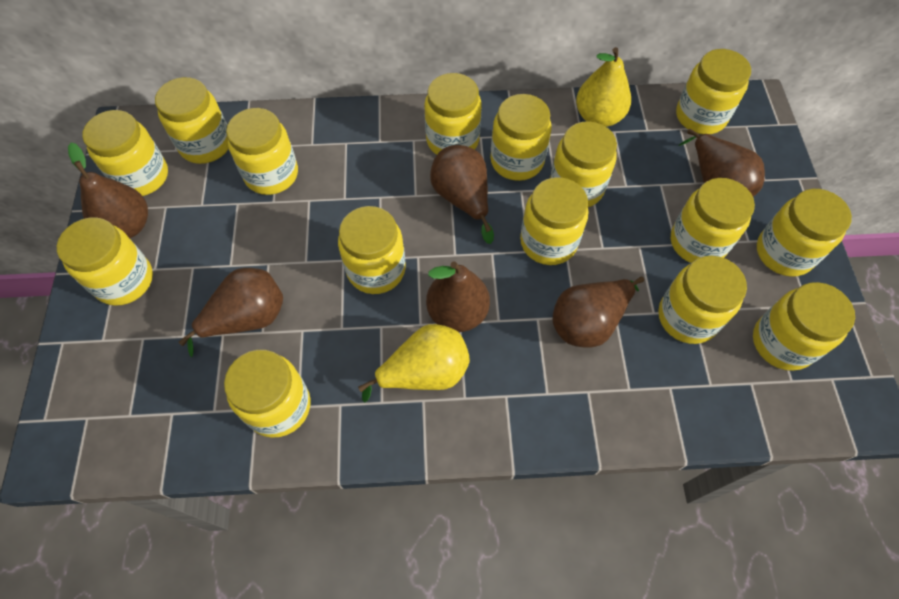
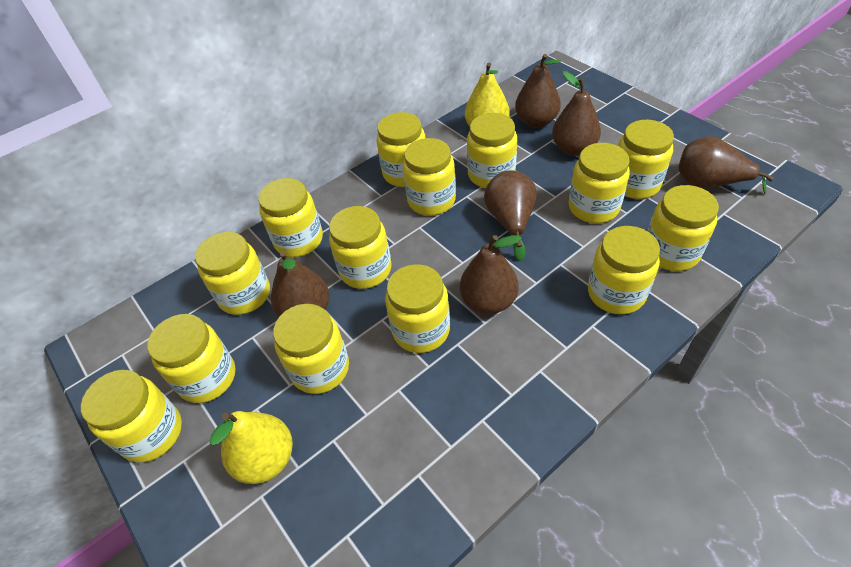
yellow jar: 15 -> 14

